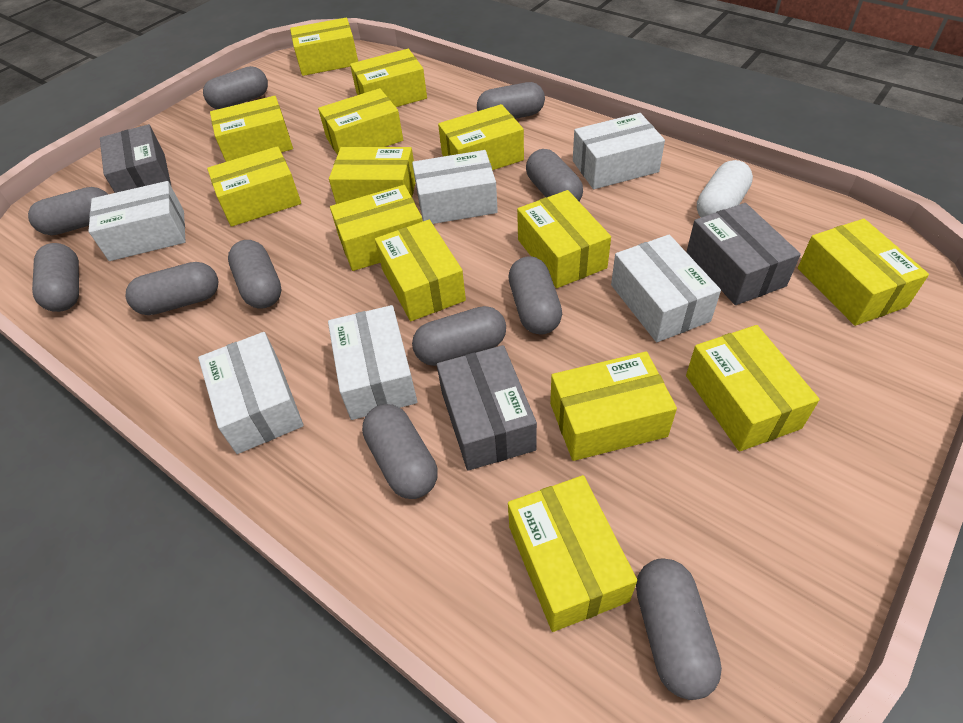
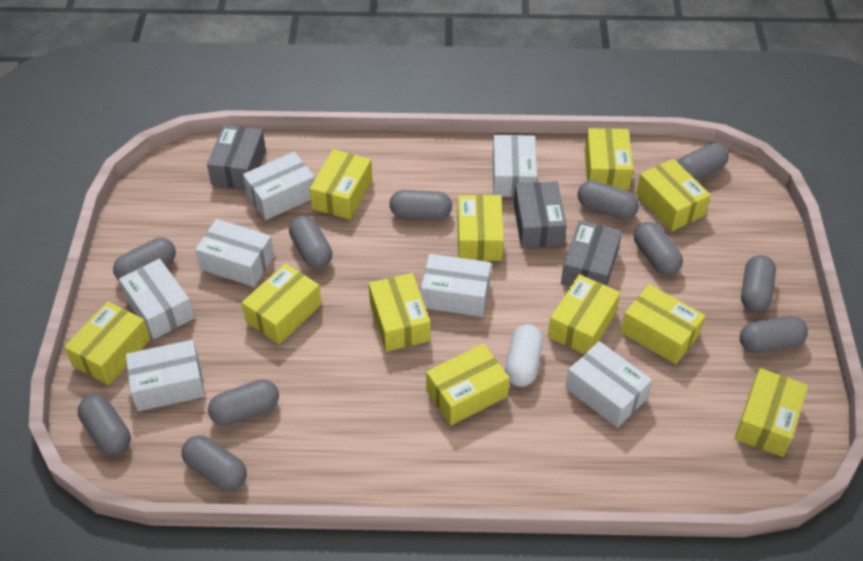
white box: 6 -> 7
yellow box: 14 -> 11

